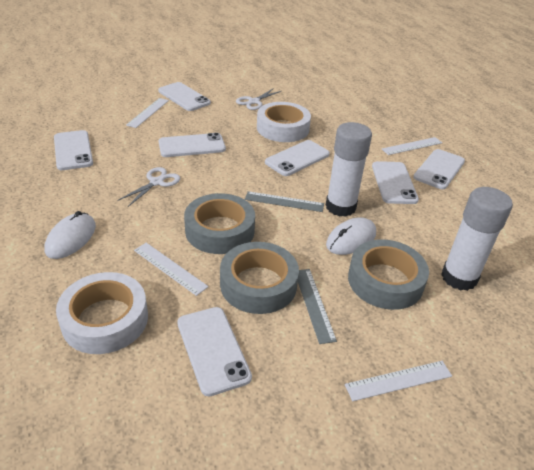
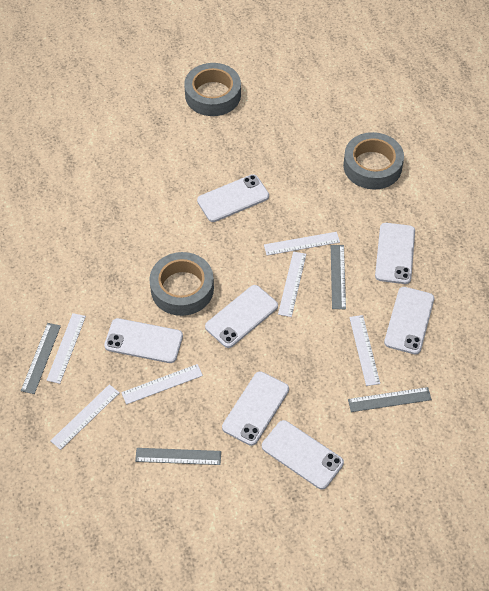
grey ruler: 2 -> 4
white glue stick: 2 -> 0
white mouse: 2 -> 0
white ruler: 4 -> 6
white scissors: 2 -> 0
white tape: 2 -> 0

